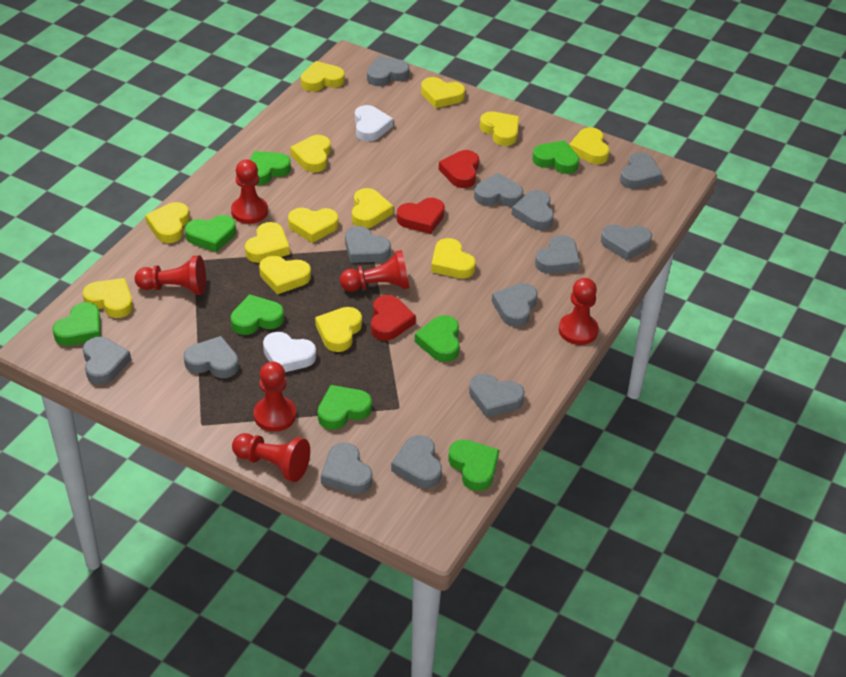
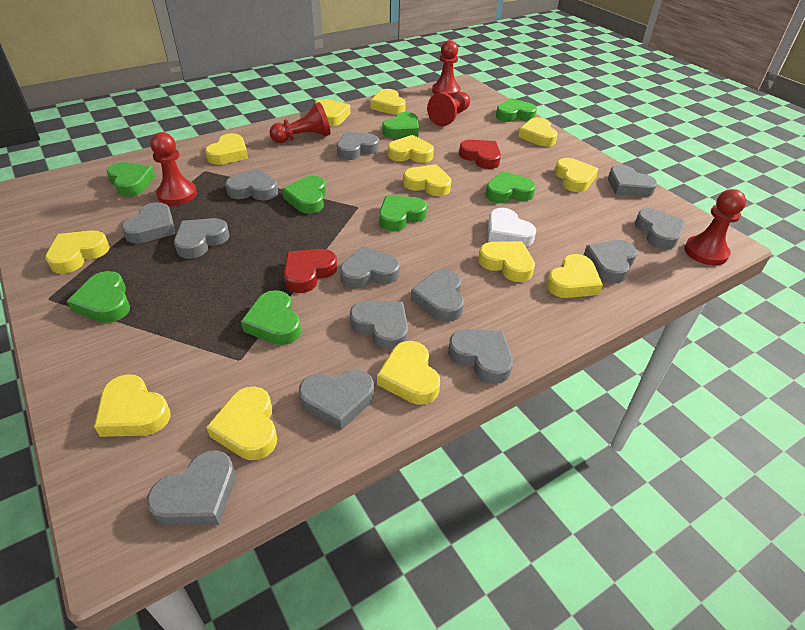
red heart: 3 -> 2
red pawn: 6 -> 5
white heart: 2 -> 1

